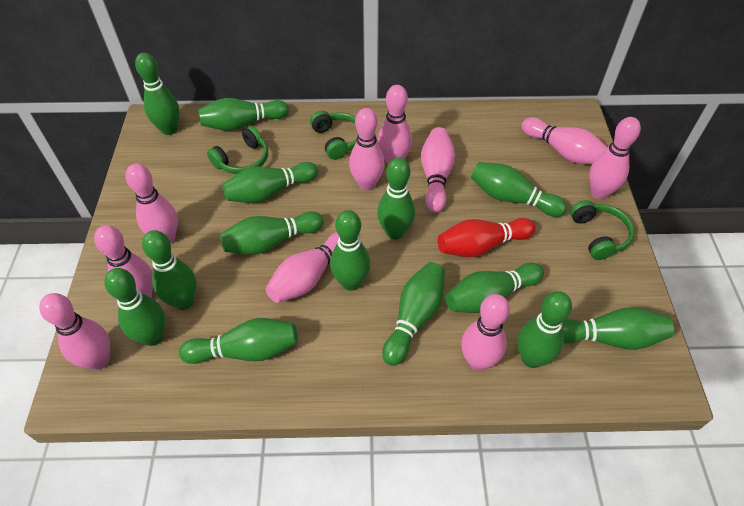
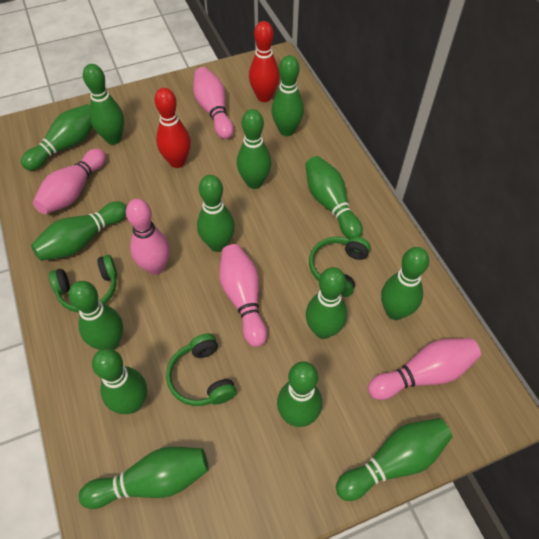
pink bowling pin: 10 -> 5
red bowling pin: 1 -> 2

